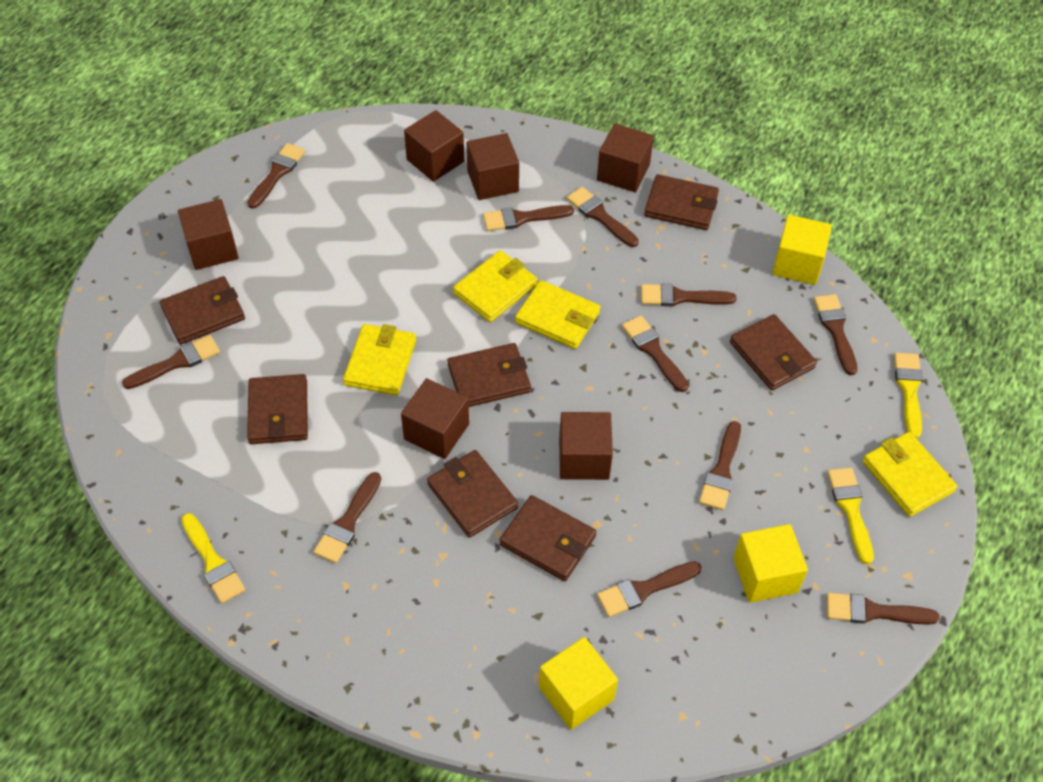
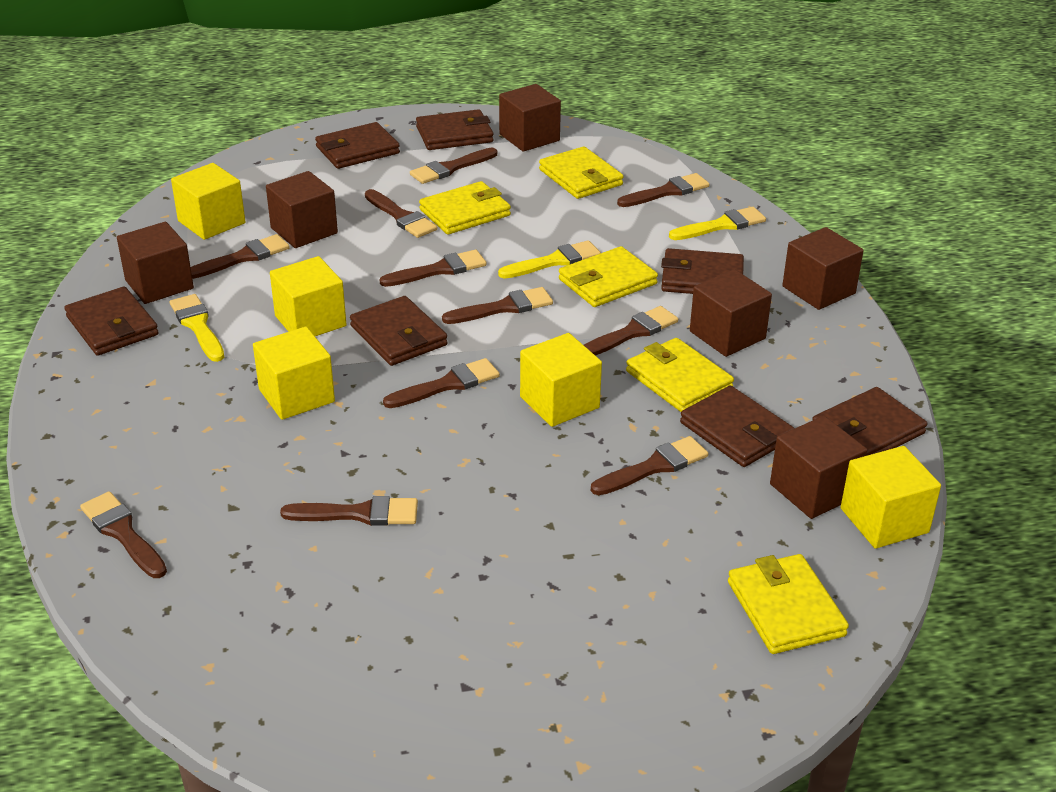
yellow cube: 3 -> 5
yellow wallet: 4 -> 5

